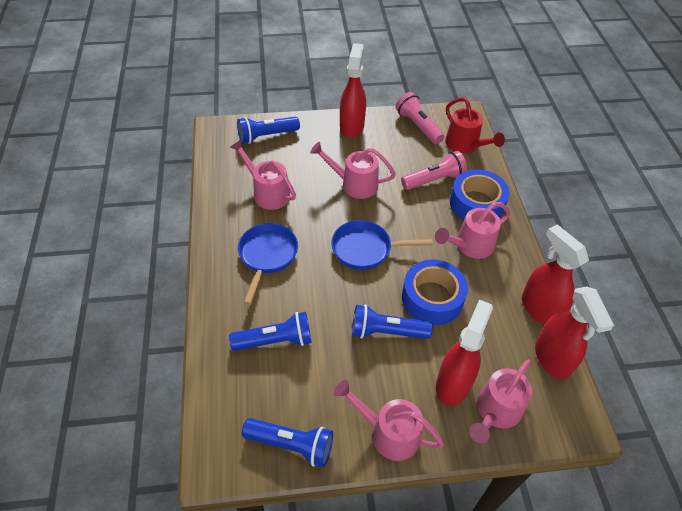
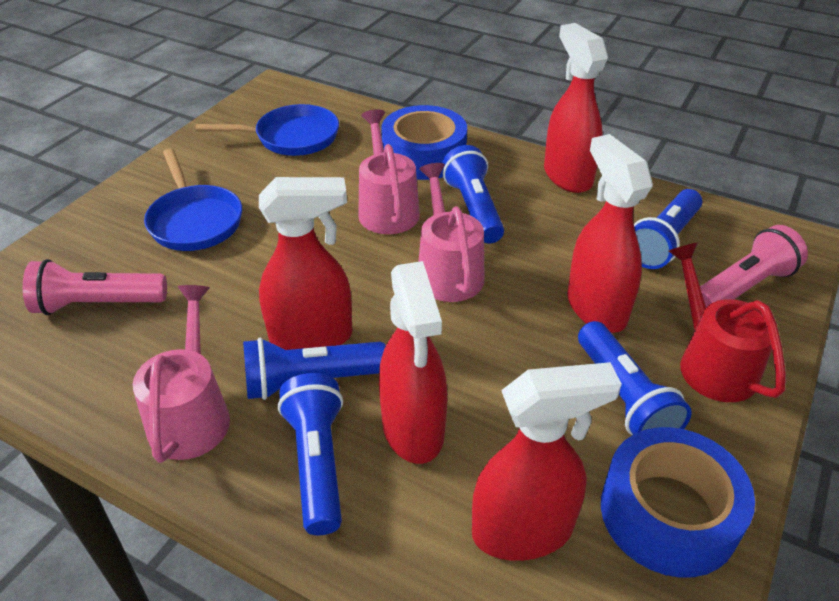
blue flashlight: 4 -> 5
pink watering can: 5 -> 3
red spray bottle: 4 -> 5

